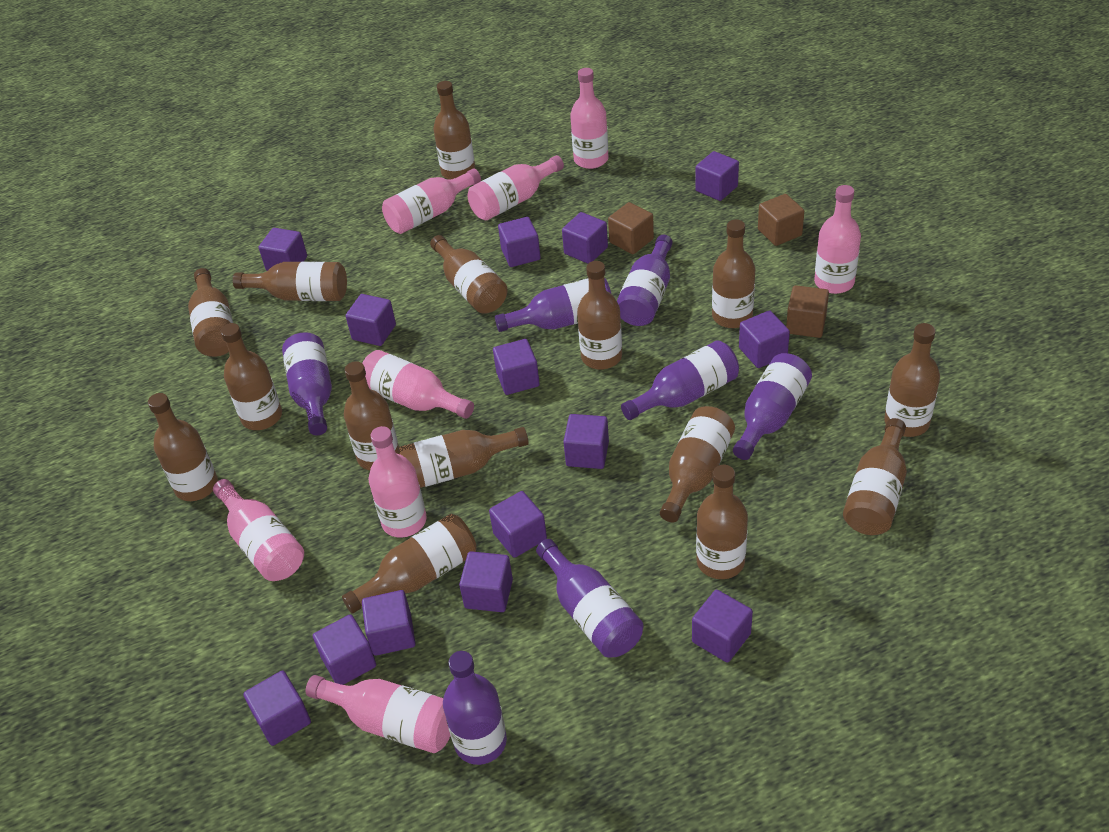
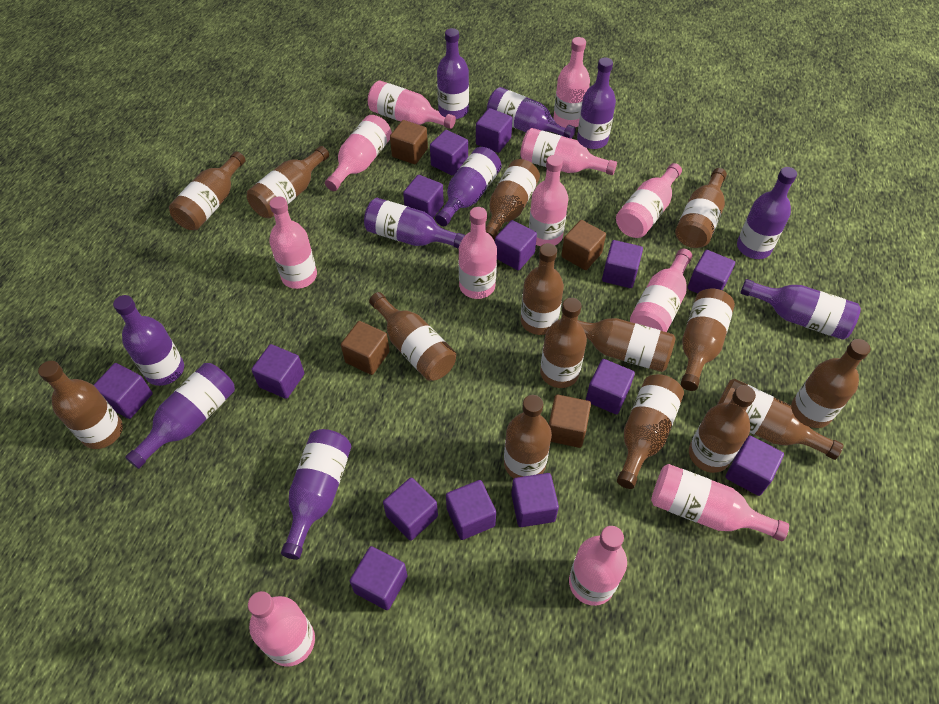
brown cube: 3 -> 4
pink bottle: 8 -> 12
purple bottle: 7 -> 10

